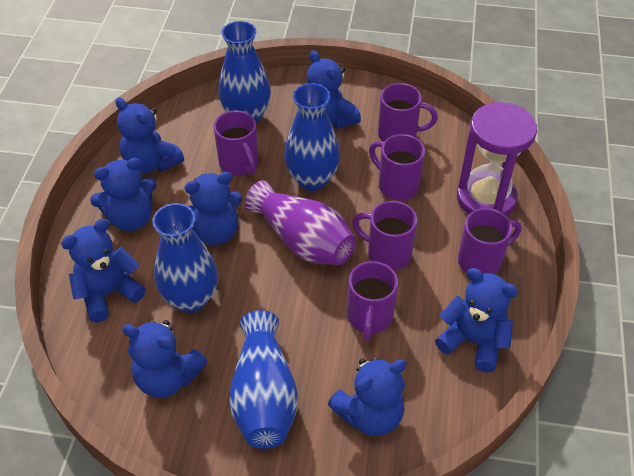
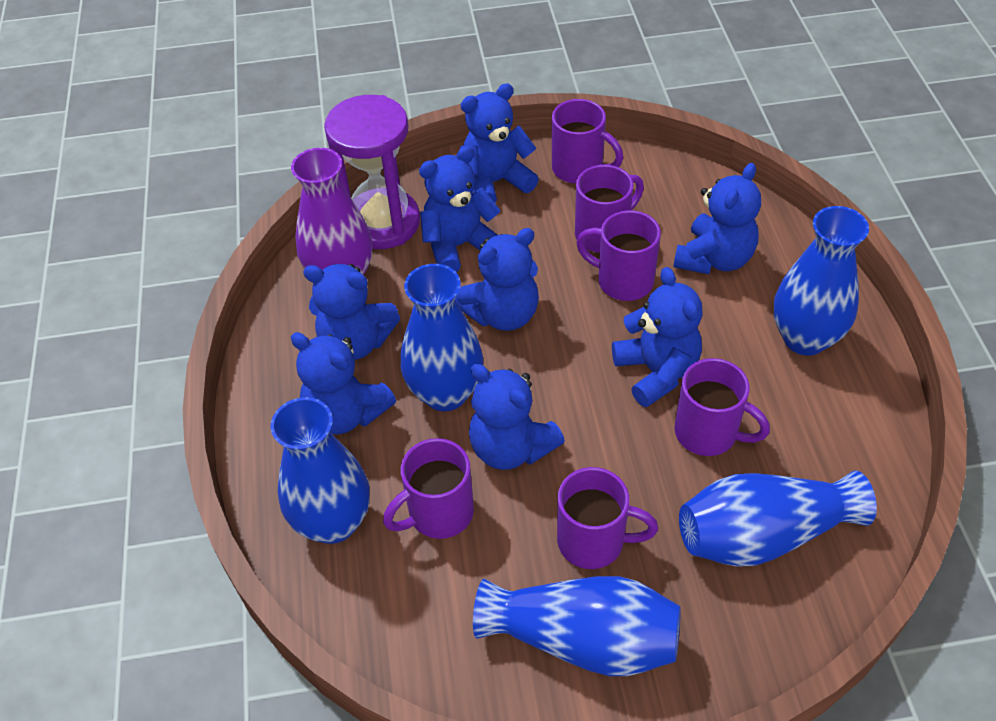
blue vase: 4 -> 5

